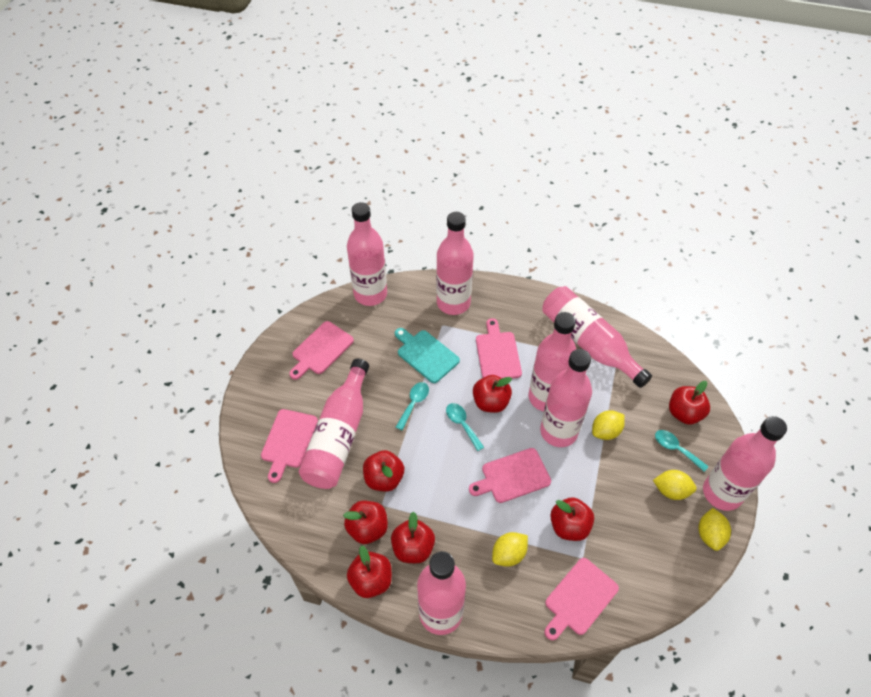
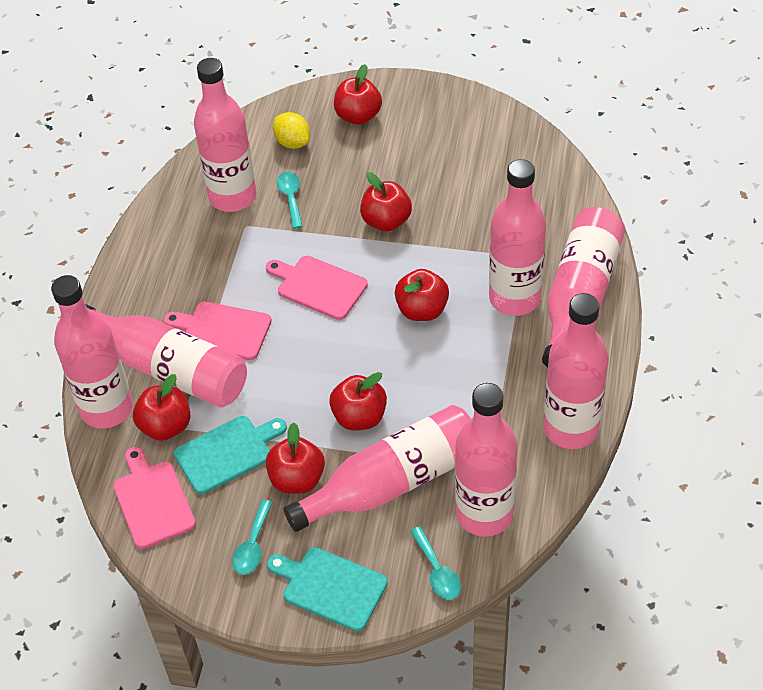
pink cutting board: 5 -> 3
red apple: 7 -> 6
turquoise cutting board: 1 -> 2
yellow lemon: 4 -> 1

